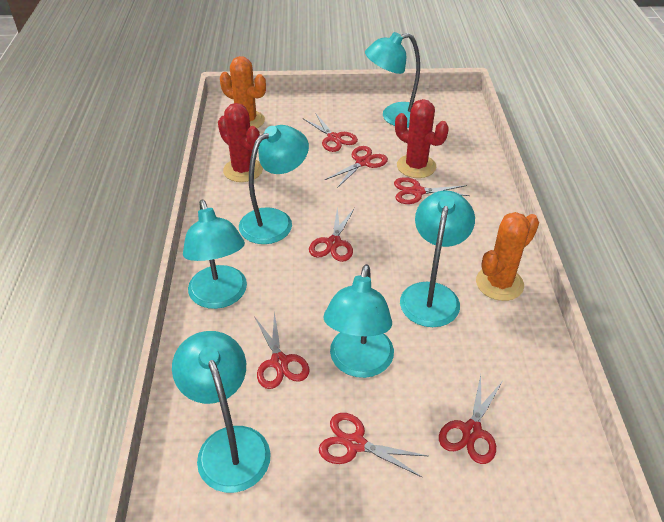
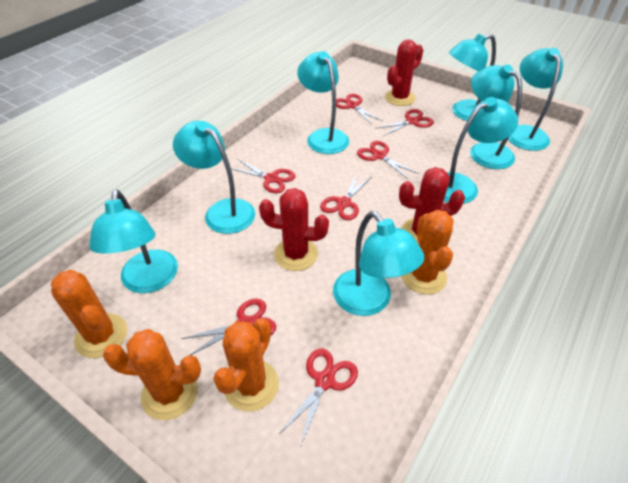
orange cactus: 2 -> 4
red cactus: 2 -> 3
turquoise lamp: 6 -> 8

